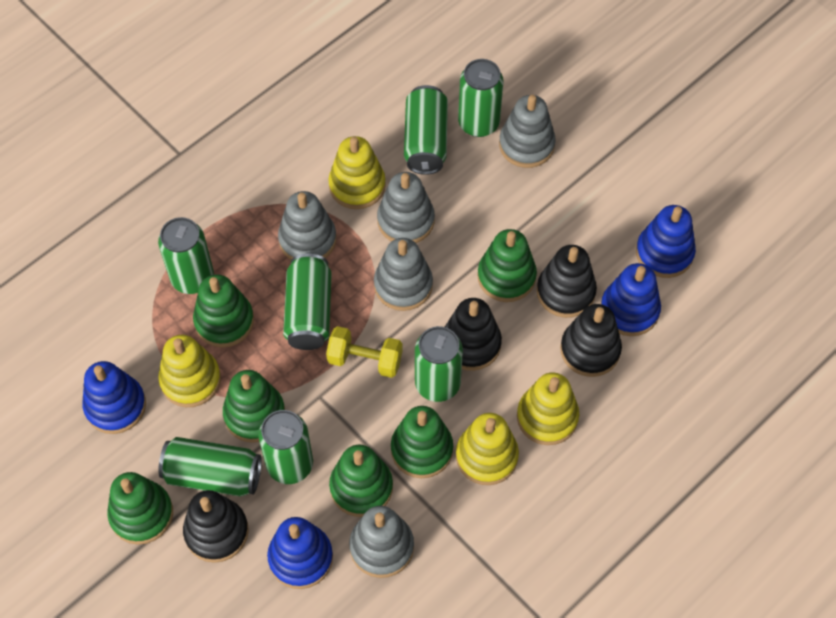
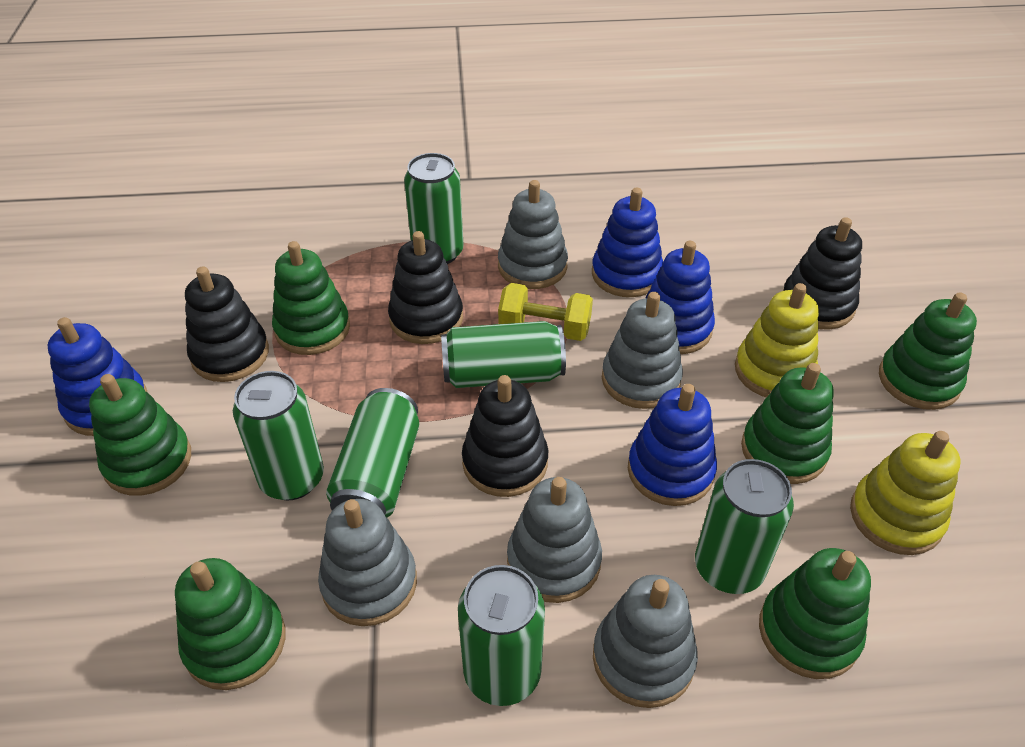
green can: 7 -> 6
yellow stacking toy: 4 -> 2

